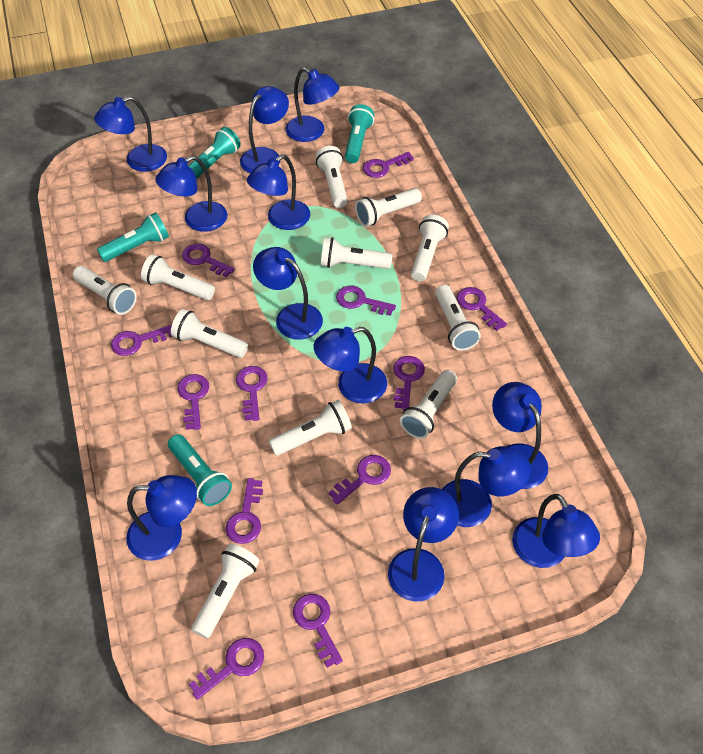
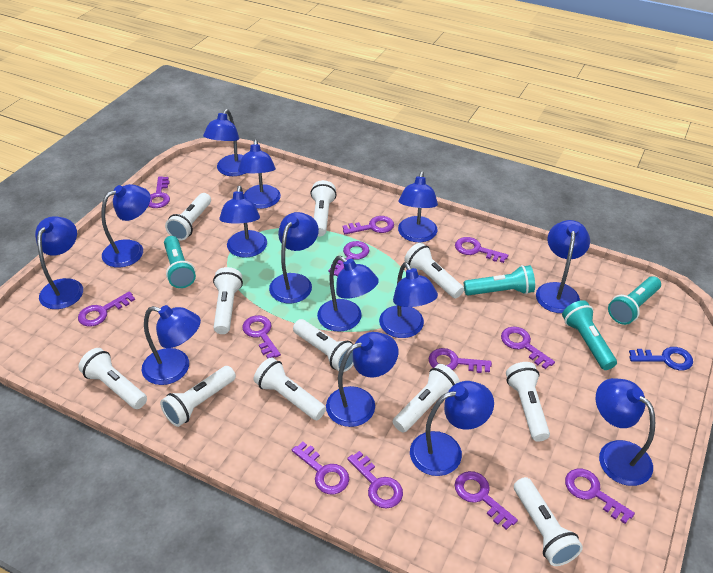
blue key: 0 -> 1
blue lamp: 12 -> 14

